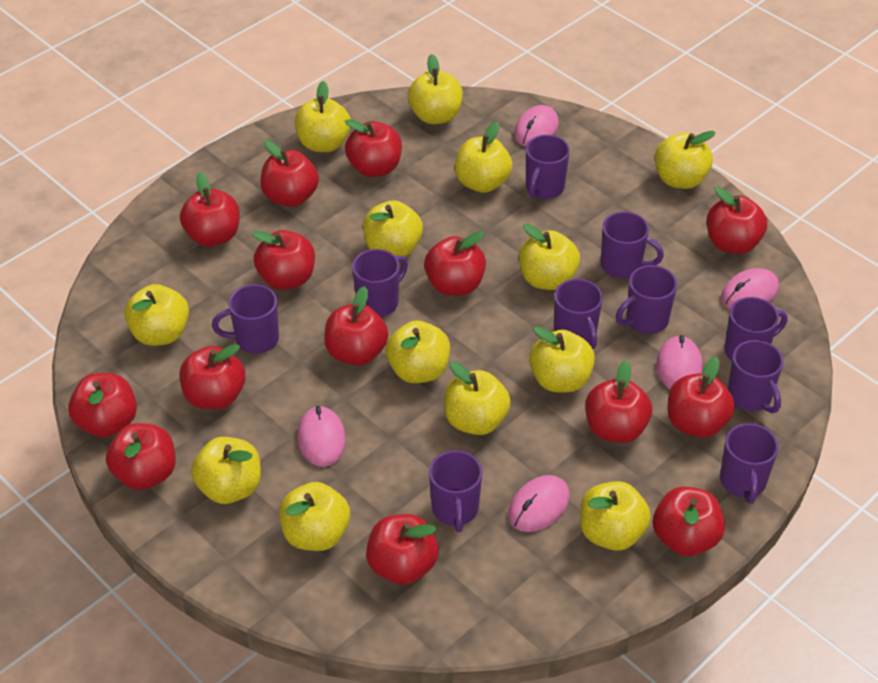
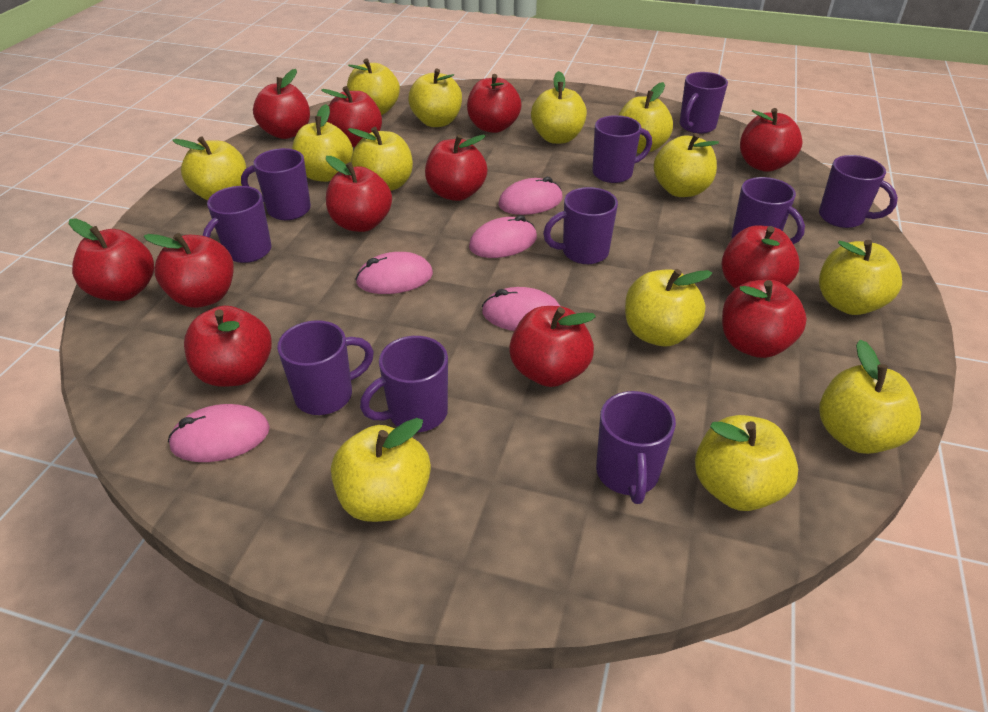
red apple: 14 -> 12

